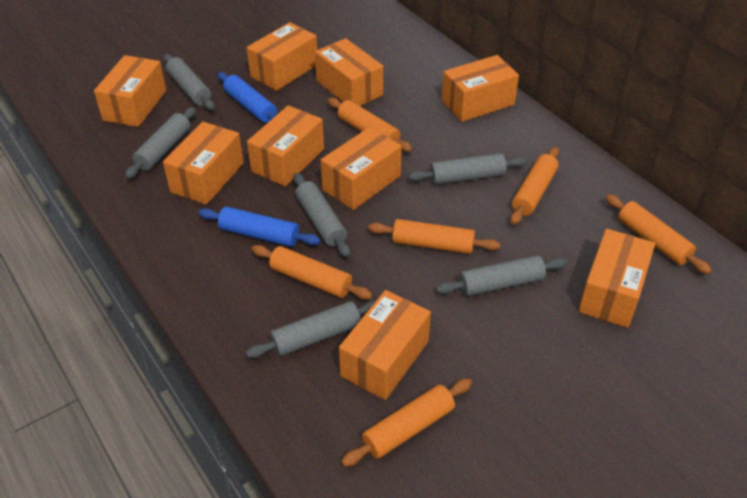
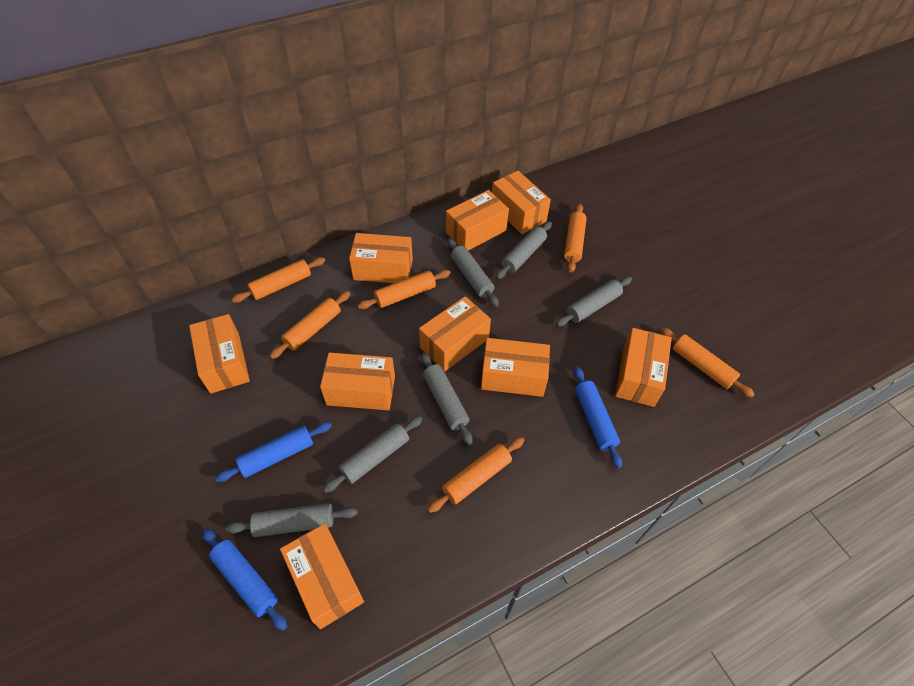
blue rolling pin: 2 -> 3

